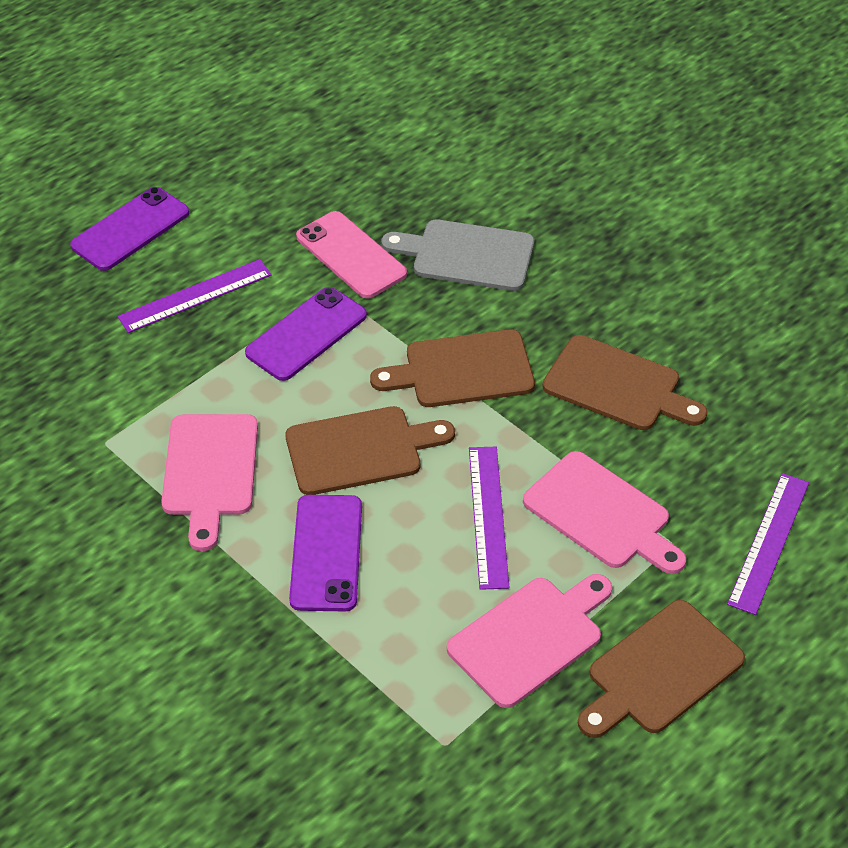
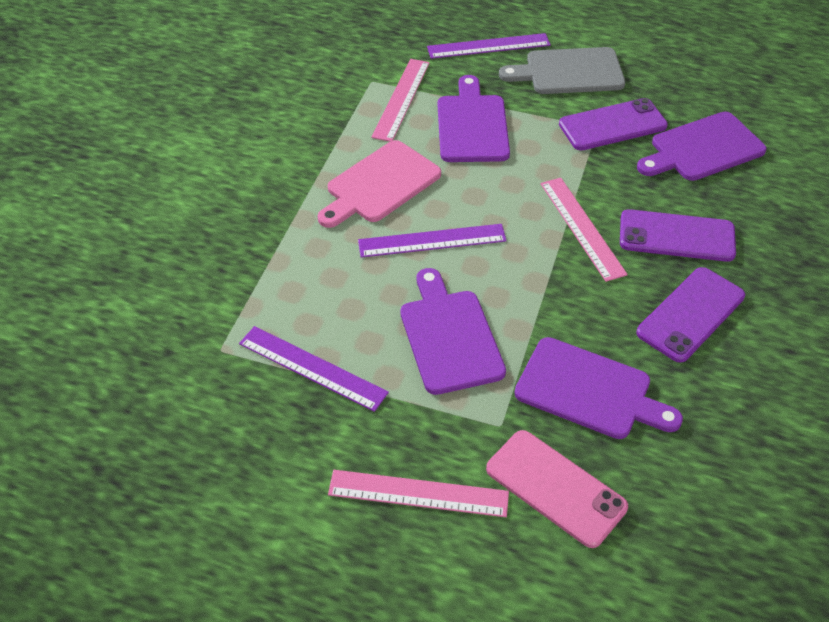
brown cutting board: 4 -> 0
pink cutting board: 3 -> 1
pink ruler: 0 -> 3
purple cutting board: 0 -> 4

